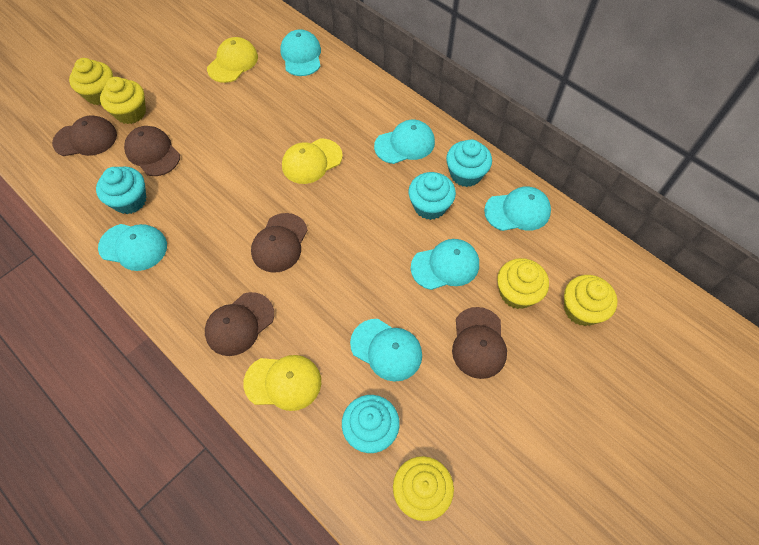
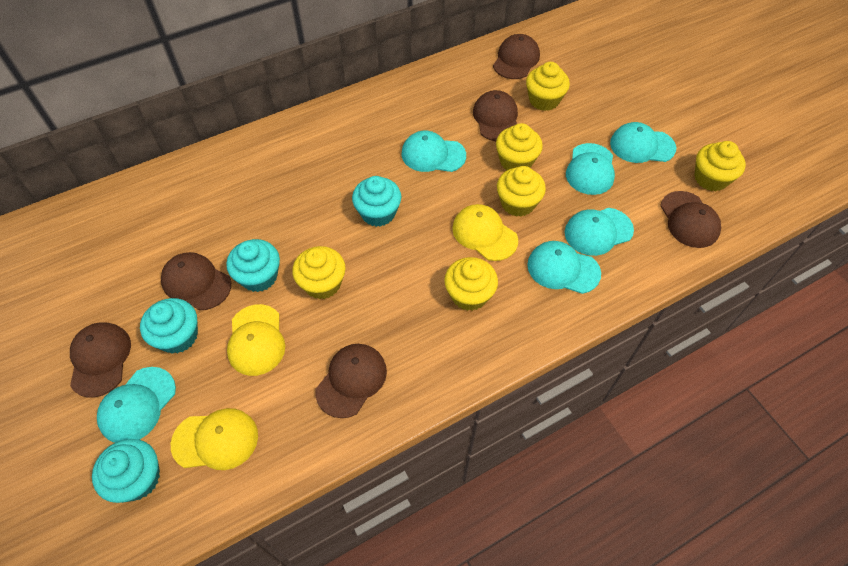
brown cap: 5 -> 6
yellow cupcake: 5 -> 6

